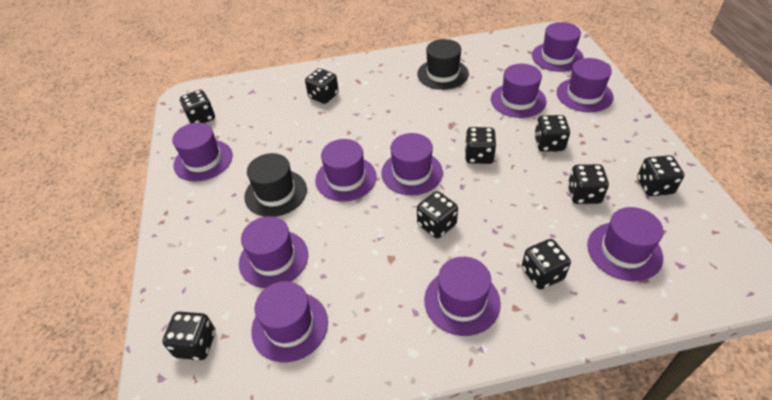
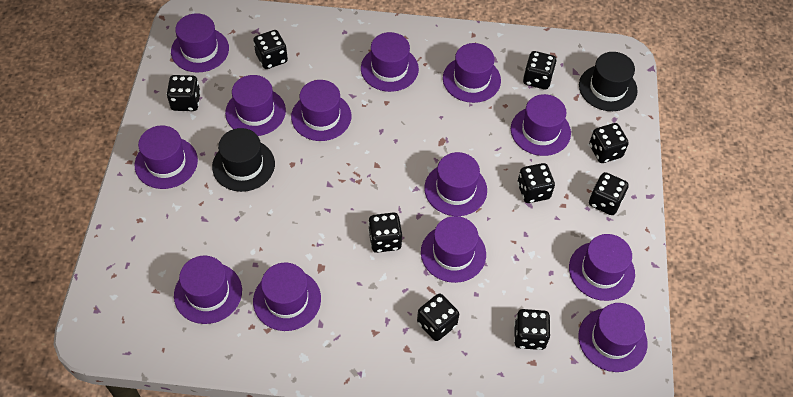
purple hat: 10 -> 13

